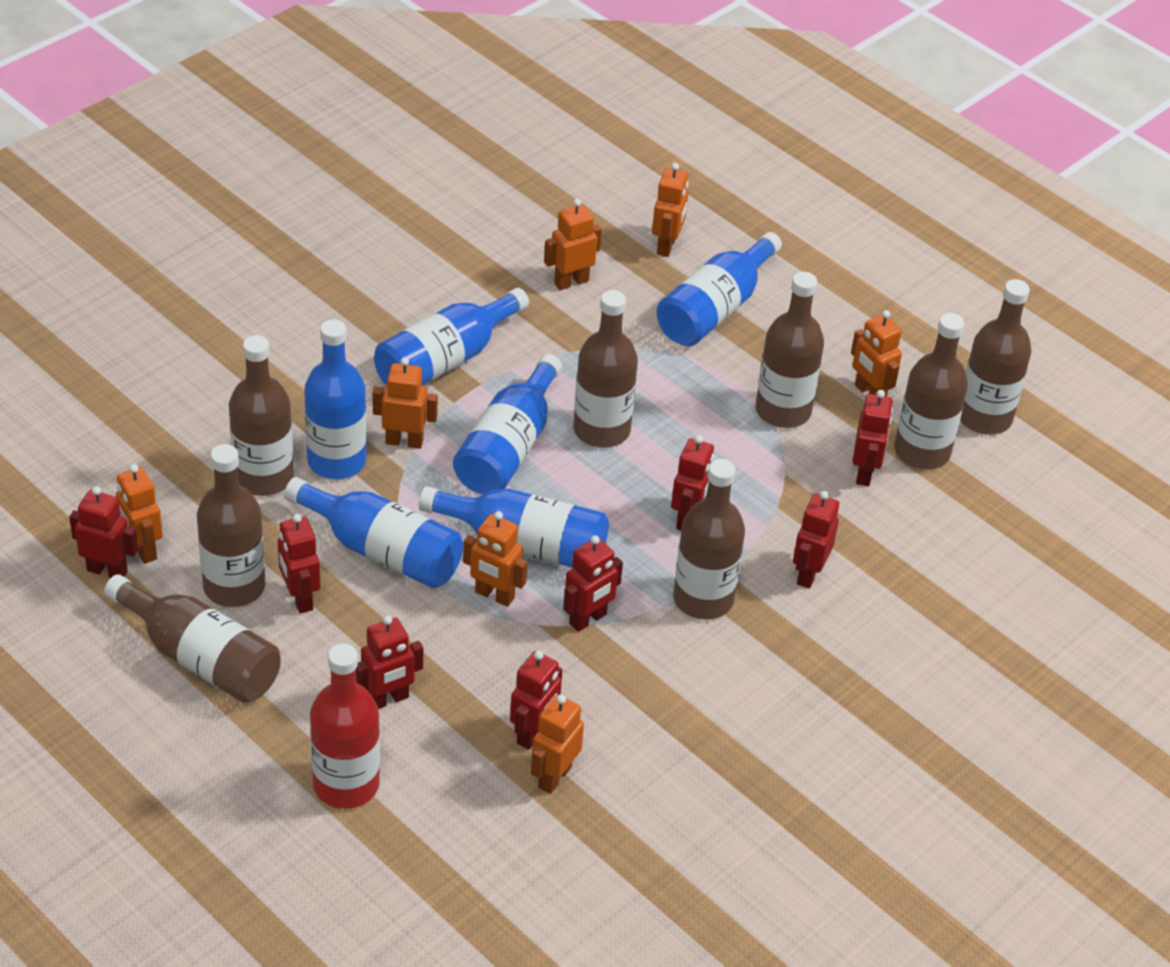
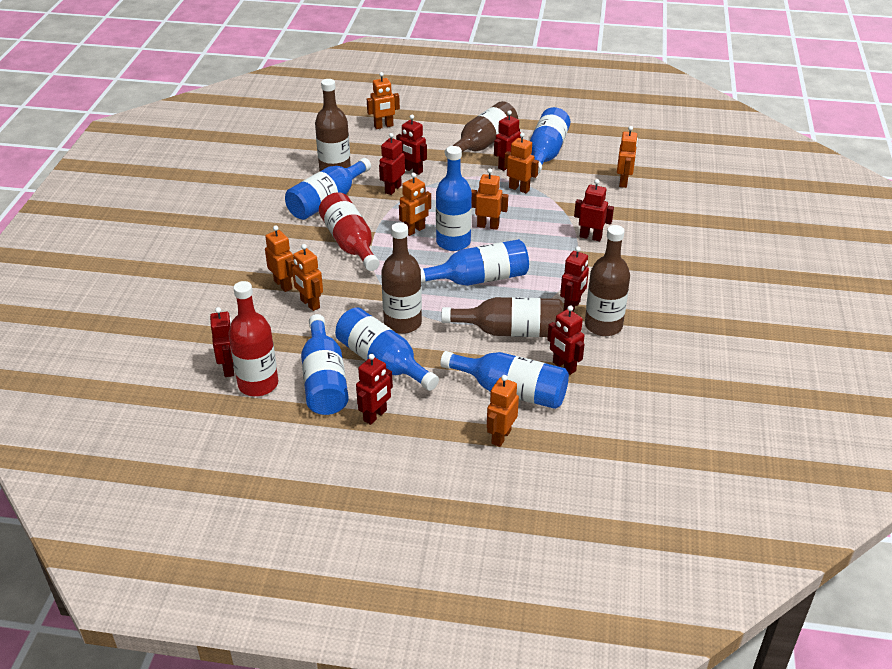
blue bottle: 6 -> 7
brown bottle: 8 -> 5
orange robot: 7 -> 8
red bottle: 1 -> 2

